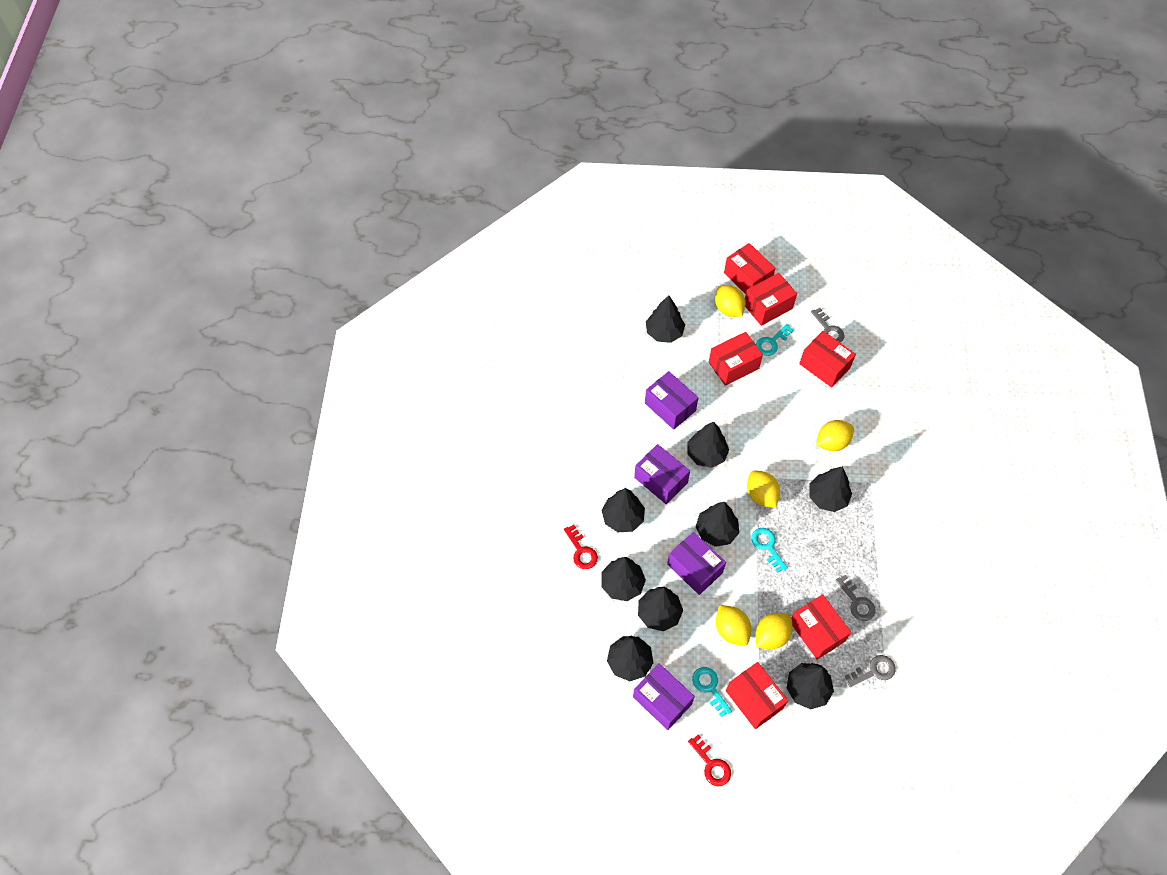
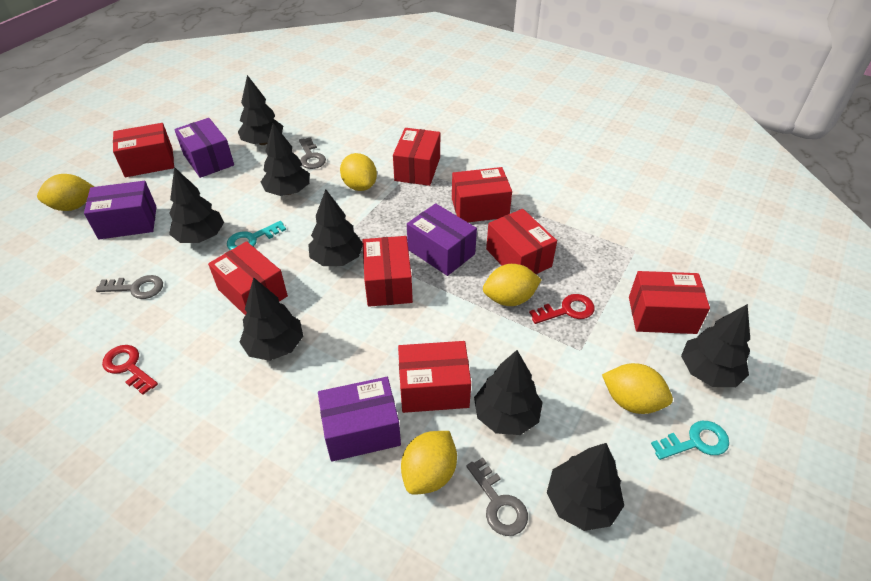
black tree: 9 -> 8
red box: 6 -> 8
turquoise key: 3 -> 2

